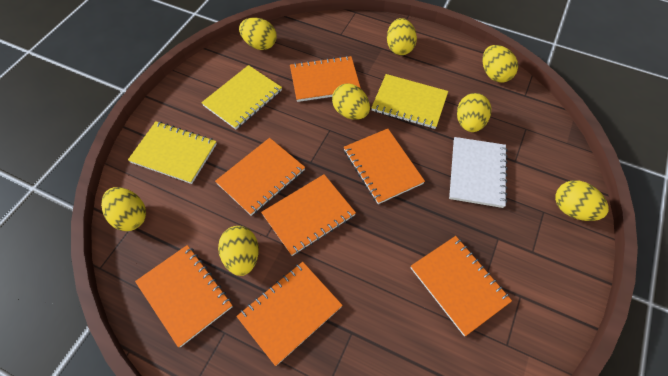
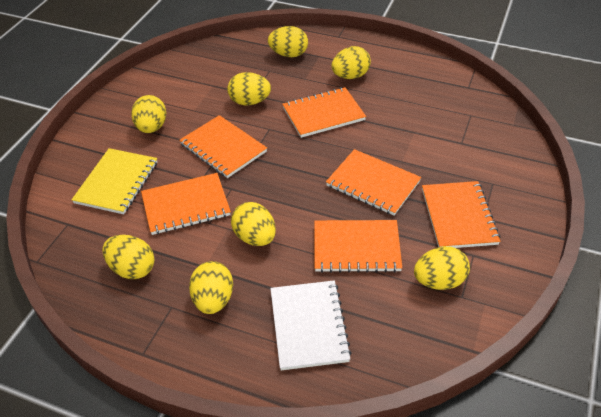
orange notebook: 7 -> 6
yellow notebook: 3 -> 1

